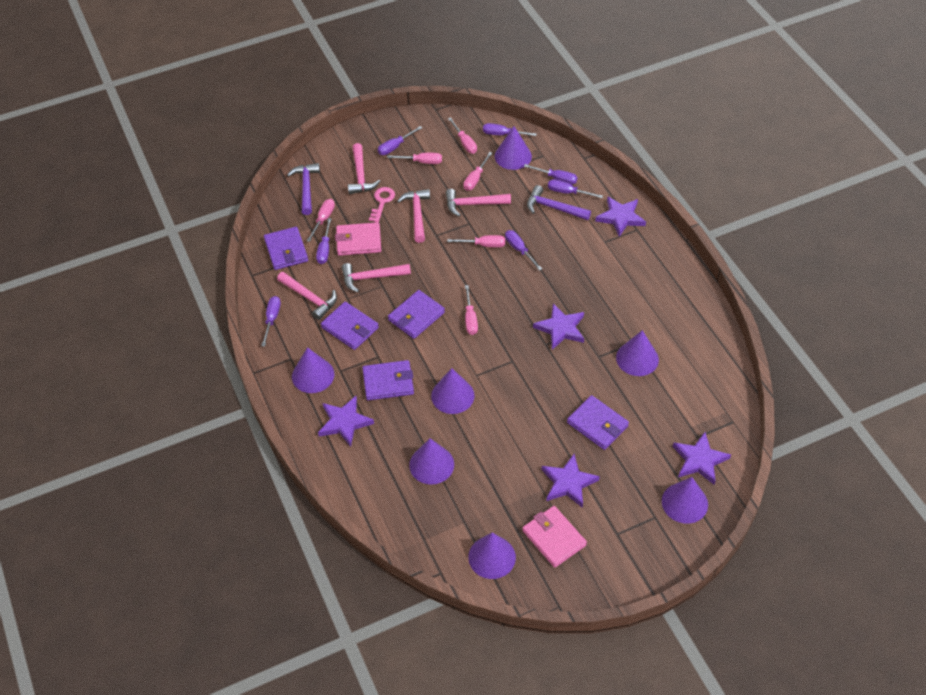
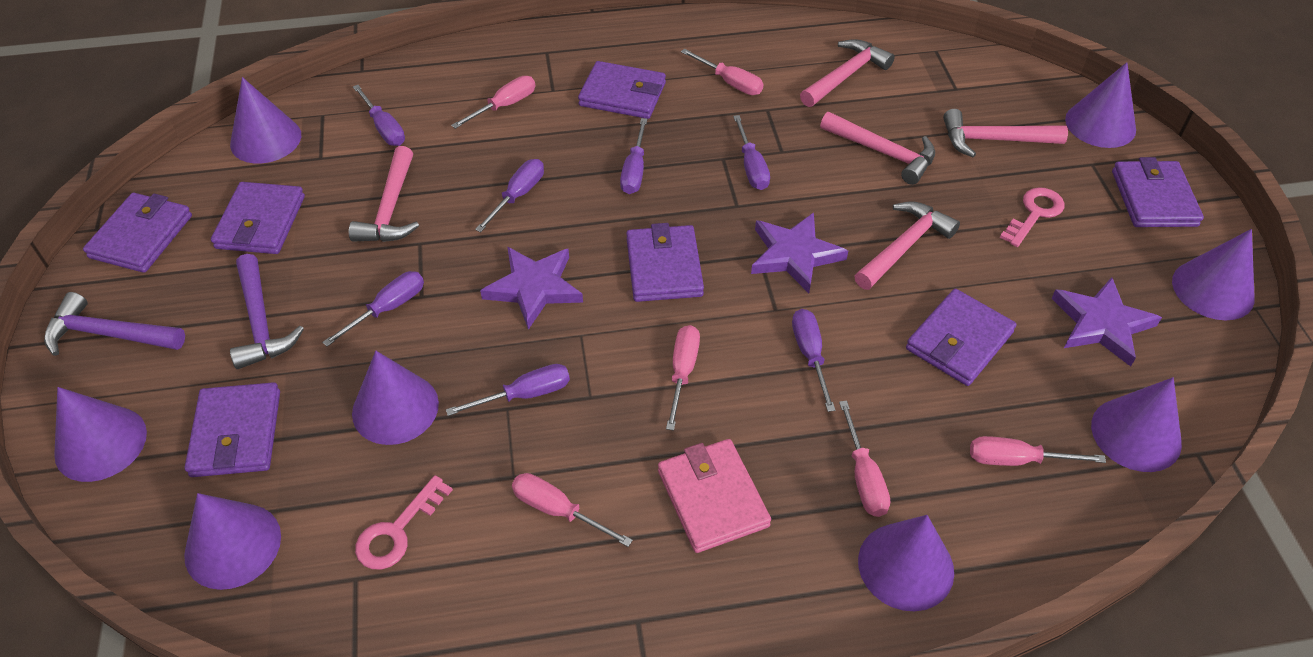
pink key: 1 -> 2
pink wallet: 2 -> 1
purple cone: 7 -> 8
purple star: 5 -> 3
purple wallet: 5 -> 7

